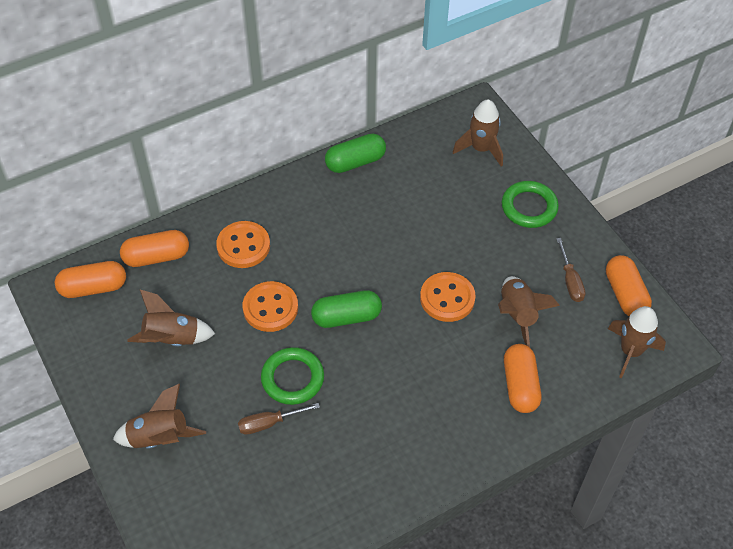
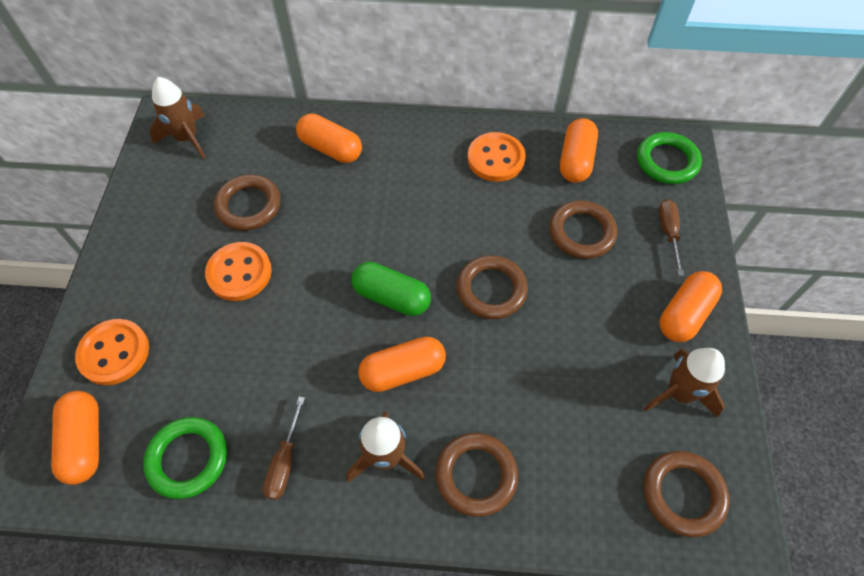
brown ring: 0 -> 5
brown rocket: 5 -> 3
green capsule: 2 -> 1
orange capsule: 4 -> 5

